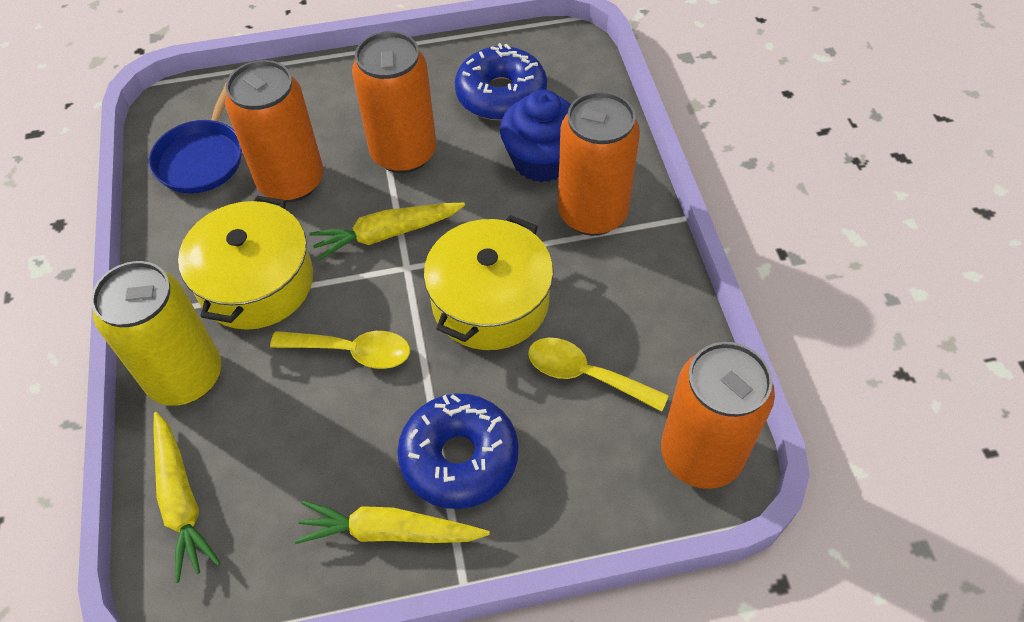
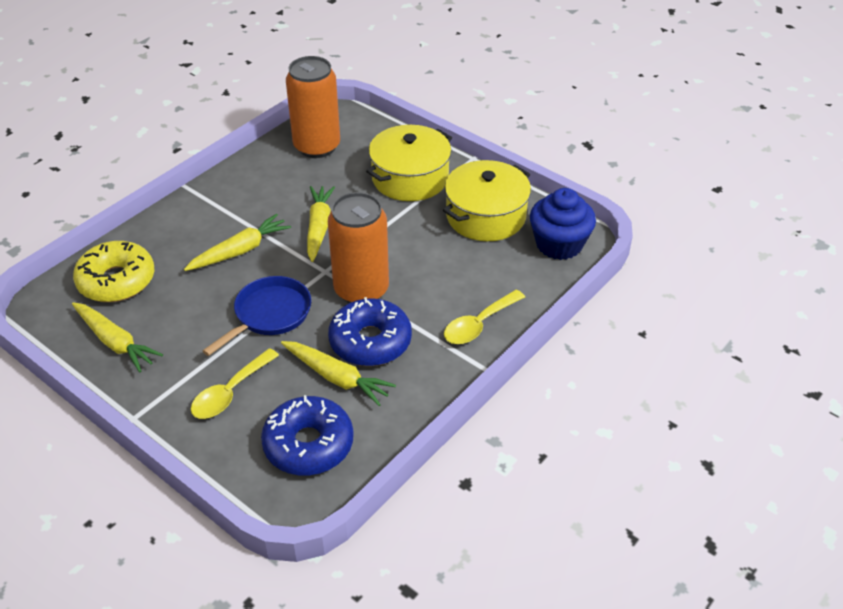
orange can: 4 -> 2
yellow can: 1 -> 0
yellow carrot: 3 -> 4
yellow donut: 0 -> 1

